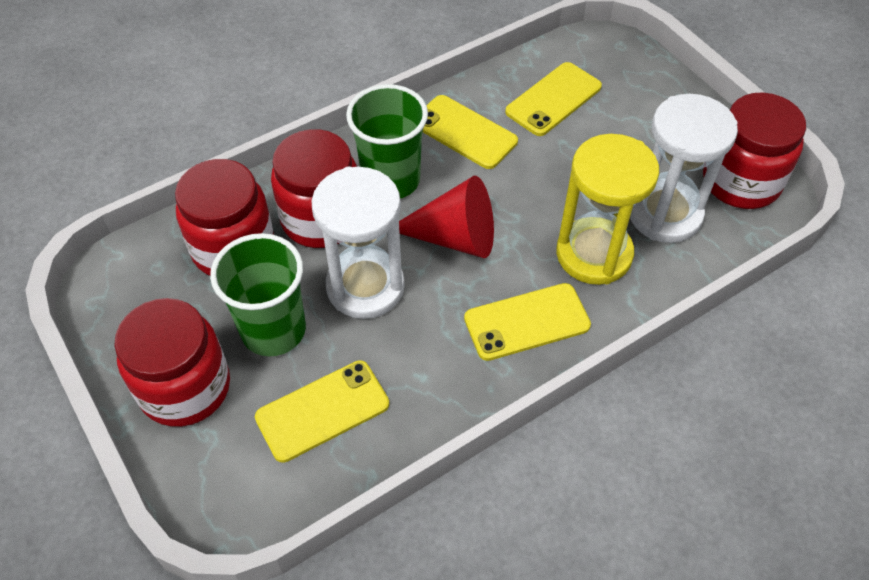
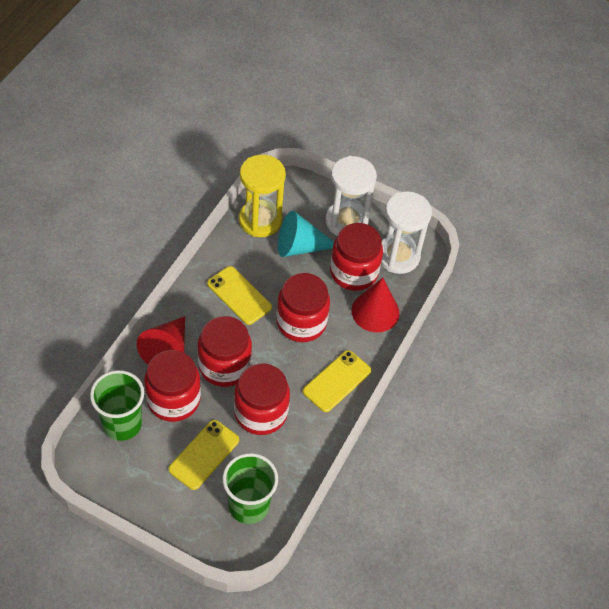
red cone: 1 -> 2
red jar: 4 -> 5
turquoise cone: 0 -> 1
yellow phone: 4 -> 3

